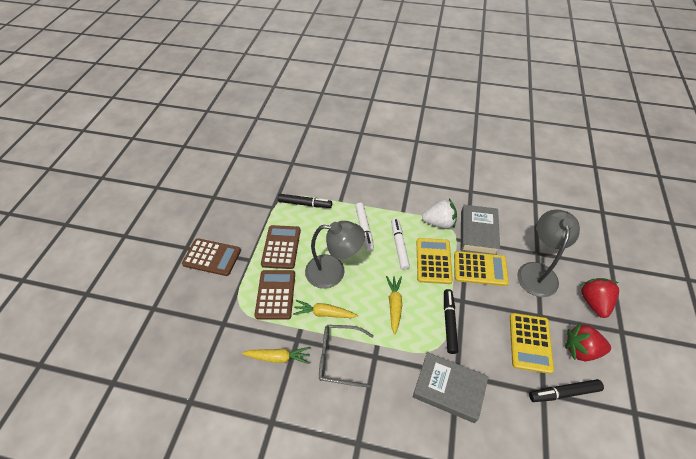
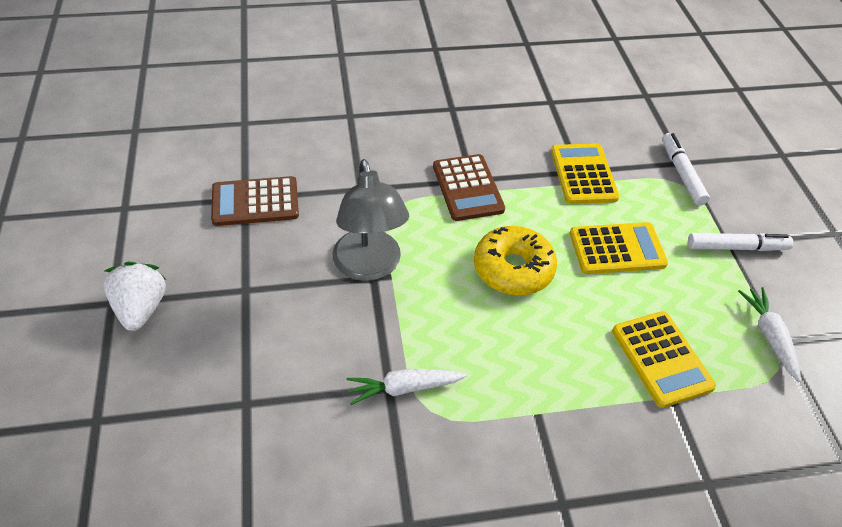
black marker: 3 -> 0
brown calculator: 3 -> 2
grey book: 2 -> 0
grey glasses: 1 -> 0
grey lamp: 2 -> 1
red strawberry: 2 -> 0
white carrot: 0 -> 2
yellow carrot: 3 -> 0
yellow donut: 0 -> 1

